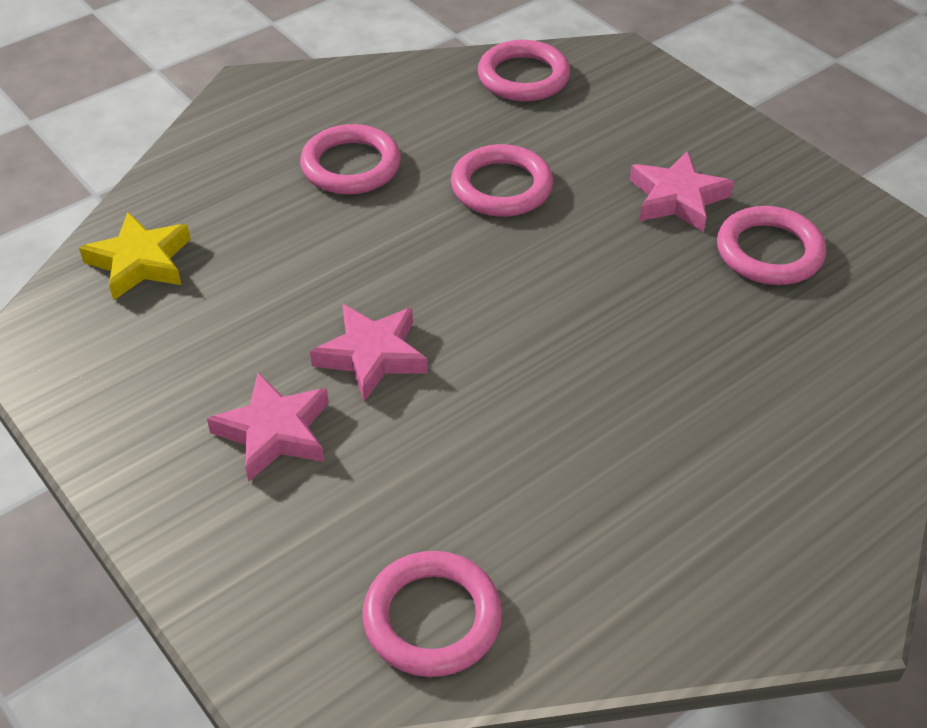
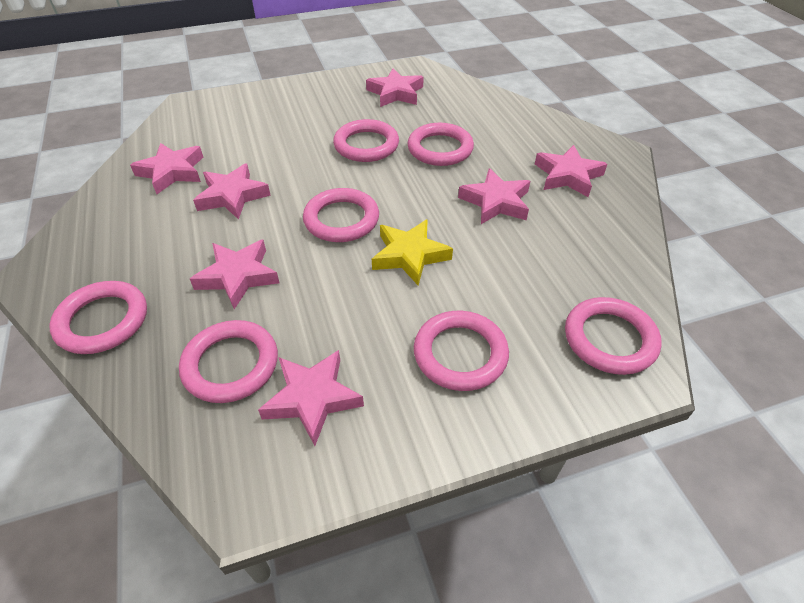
pink ring: 5 -> 7
pink star: 3 -> 7

